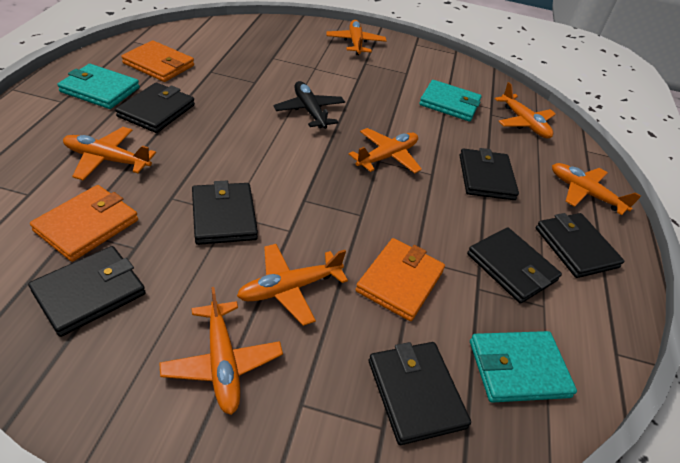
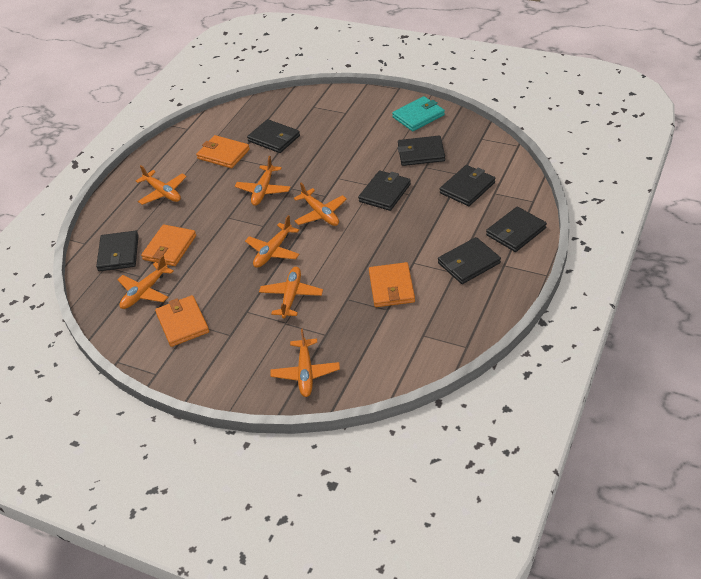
black plane: 1 -> 0
orange wallet: 3 -> 4
turquoise wallet: 3 -> 1

